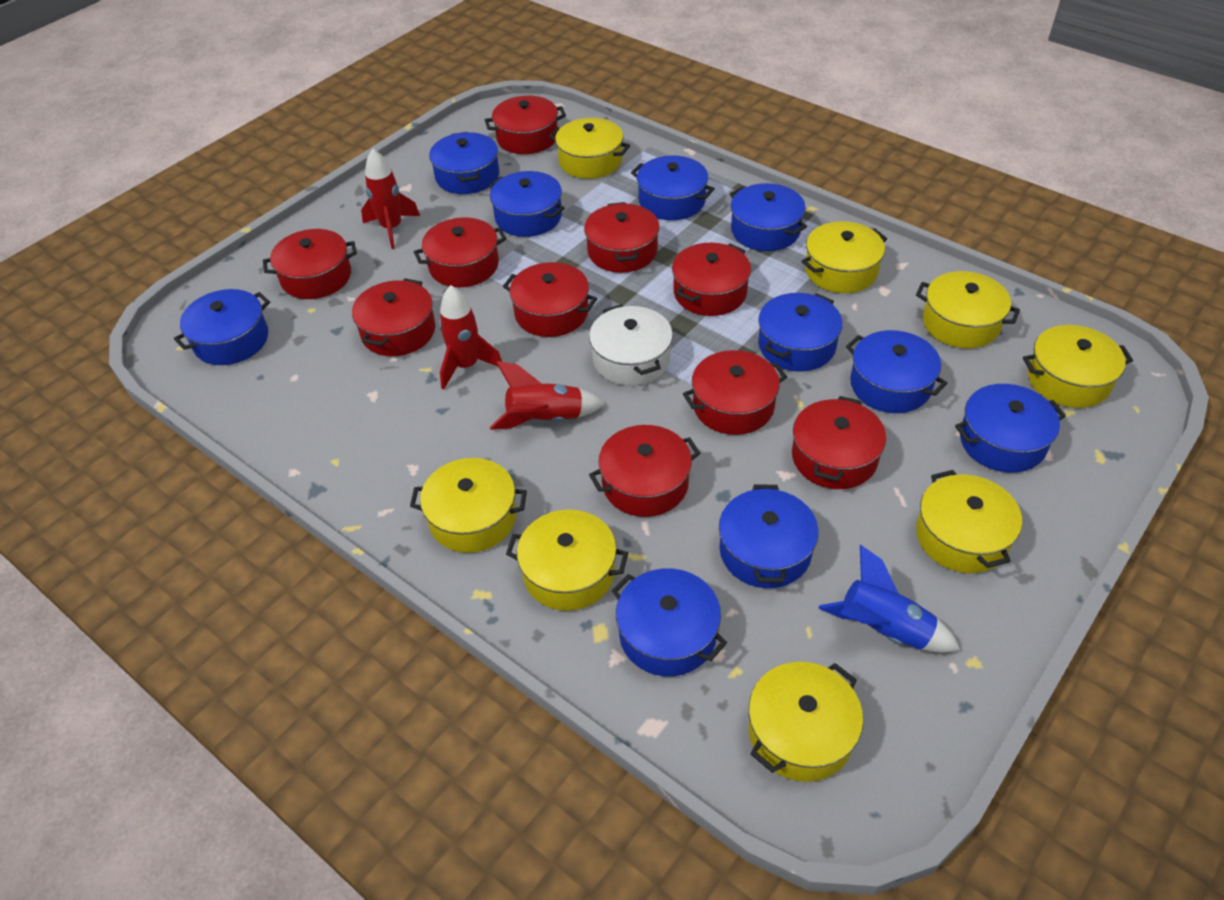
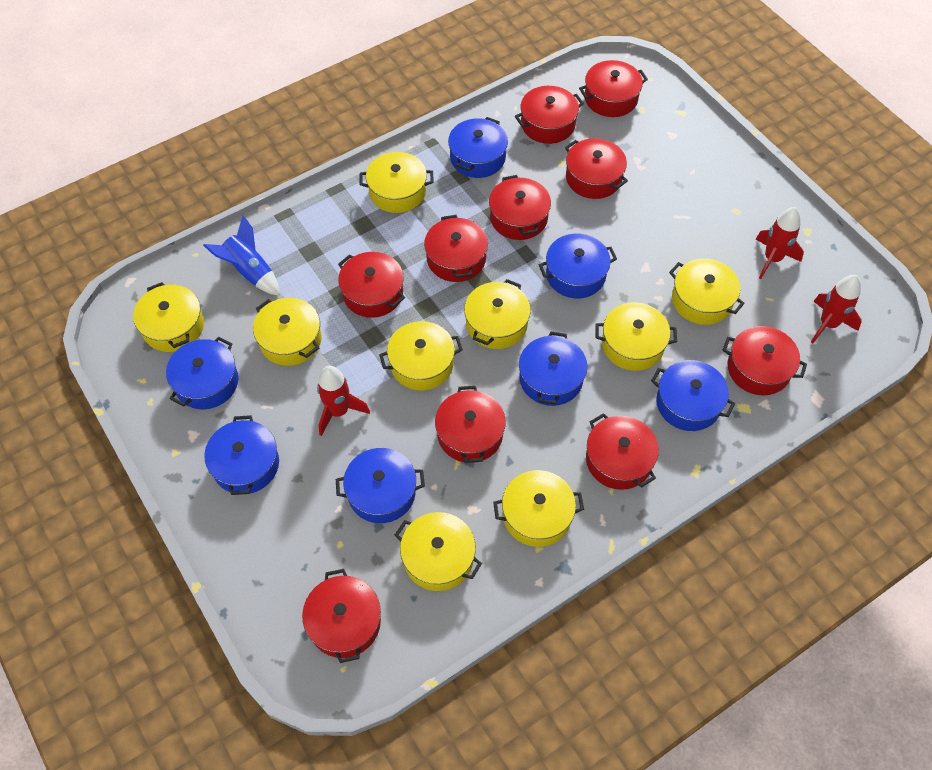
blue pot: 10 -> 7
white pot: 1 -> 0
yellow pot: 8 -> 9

